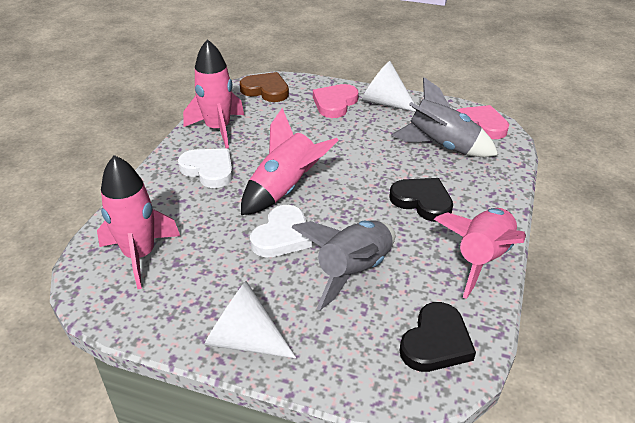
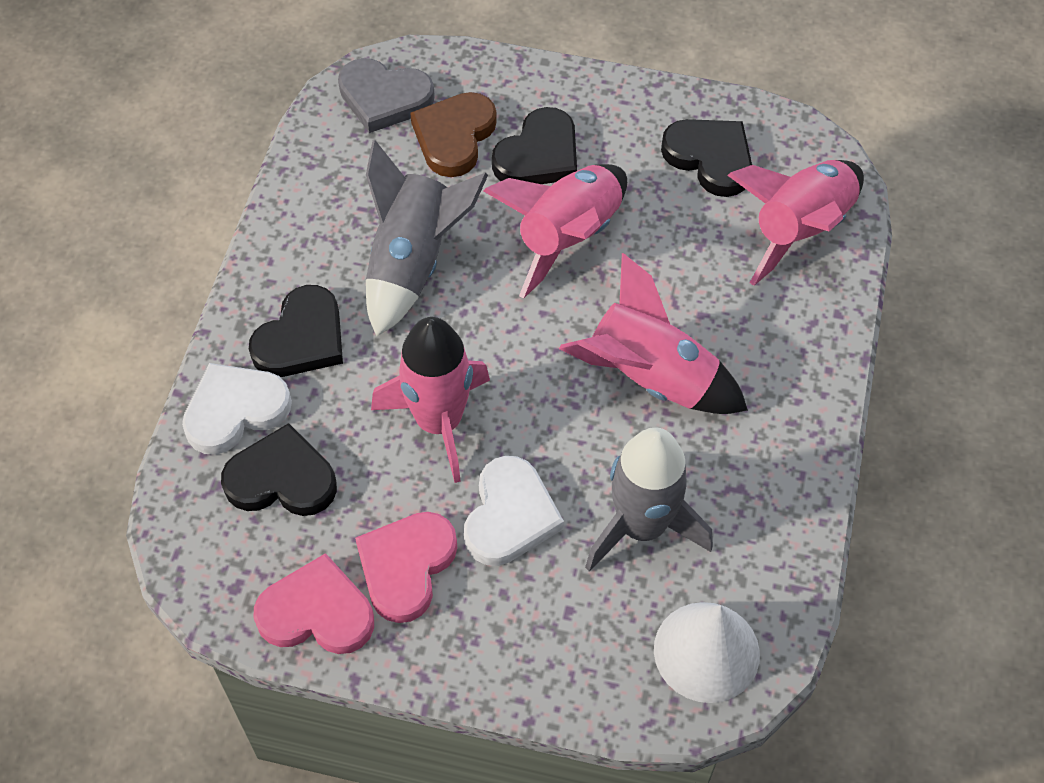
black heart: 2 -> 4
grey heart: 0 -> 1
white cone: 2 -> 1

